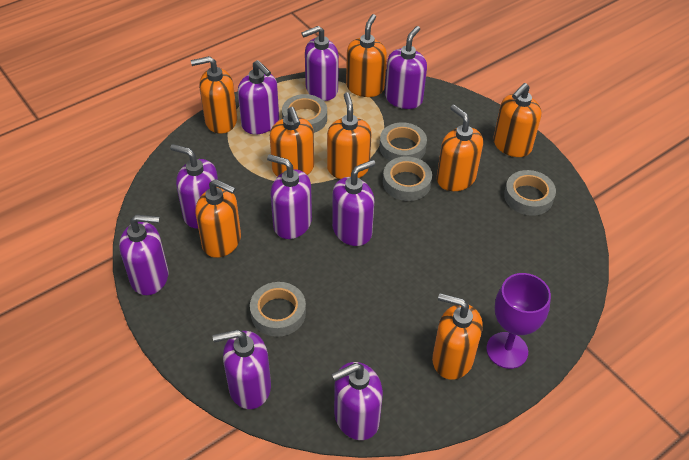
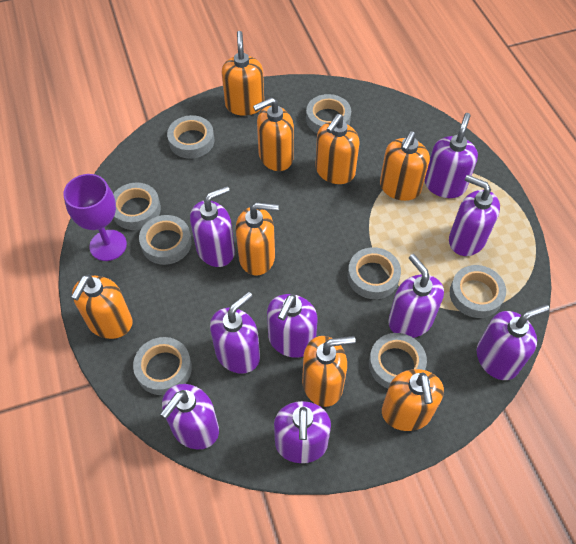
grey tape: 5 -> 8

